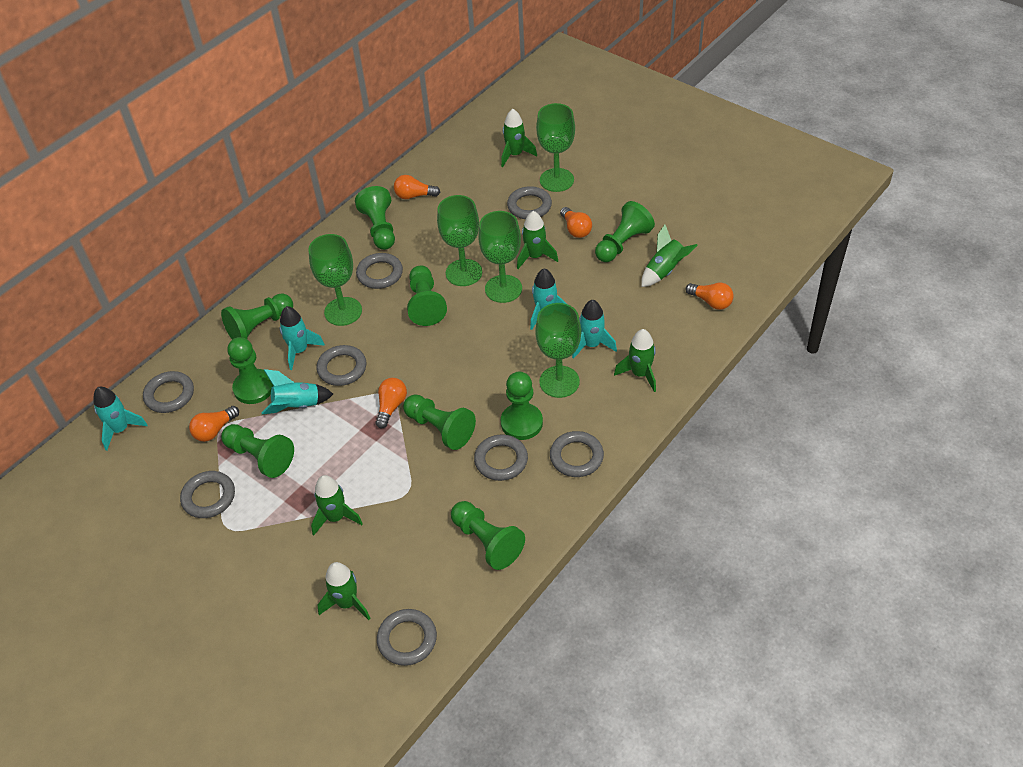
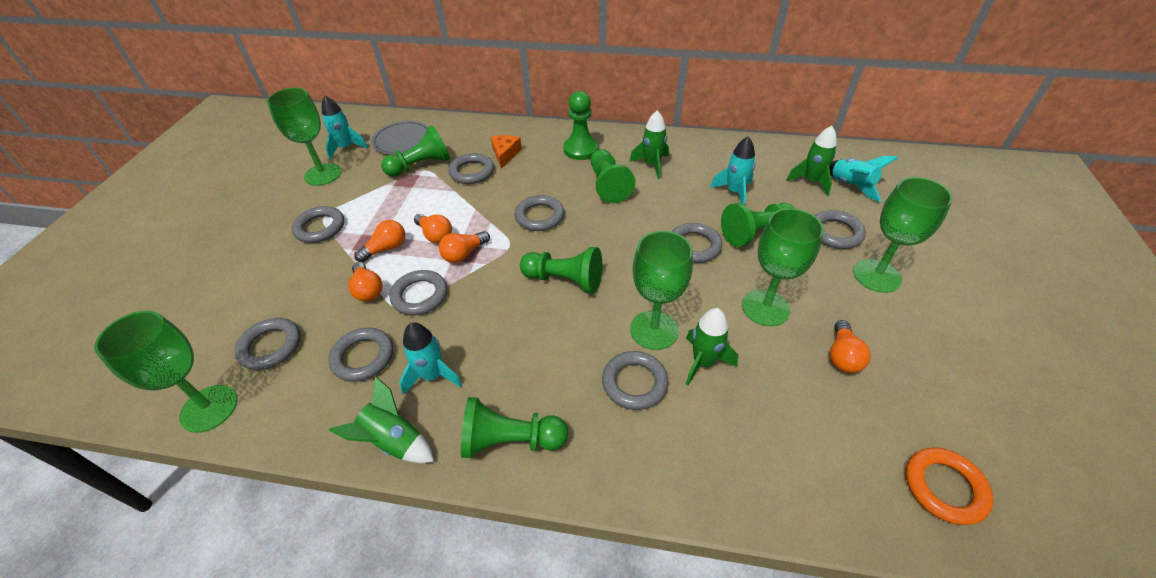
green pawn: 9 -> 6
green rocket: 6 -> 4
grey plate: 0 -> 1
grey ring: 8 -> 9
orange cheese: 0 -> 1
orange ring: 0 -> 1
turquoise rocket: 5 -> 4

